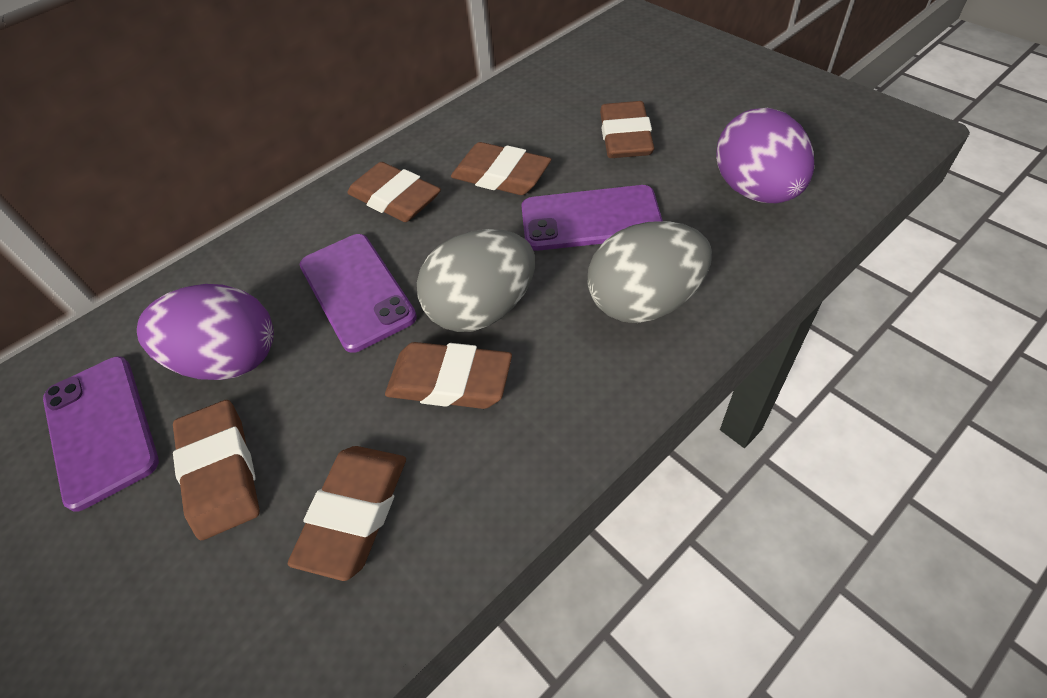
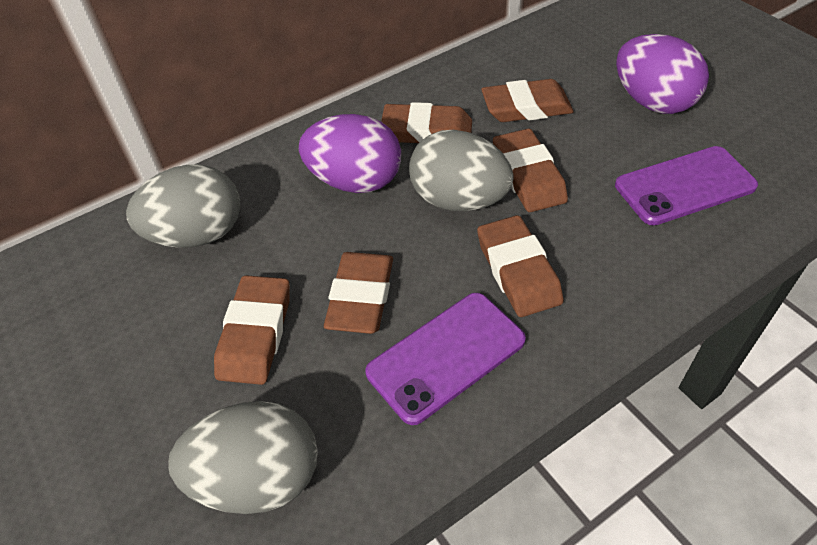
grey egg: 2 -> 3
purple phone: 3 -> 2

